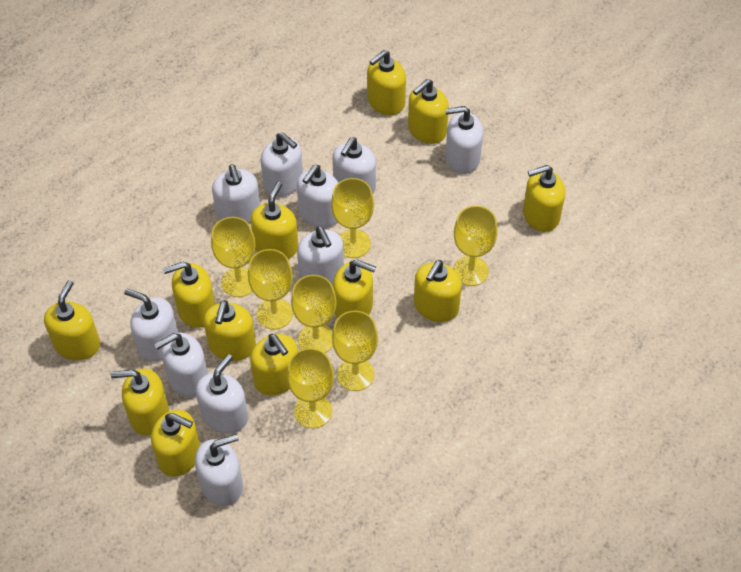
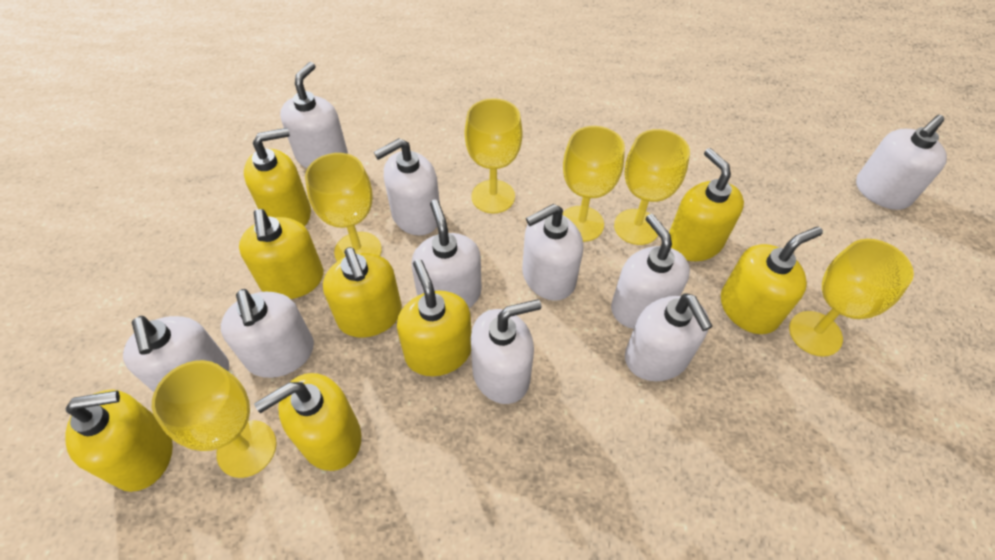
yellow goblet: 7 -> 6
yellow soap dispenser: 12 -> 8

